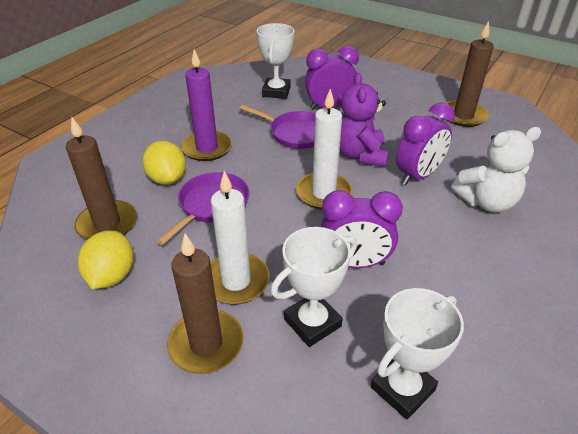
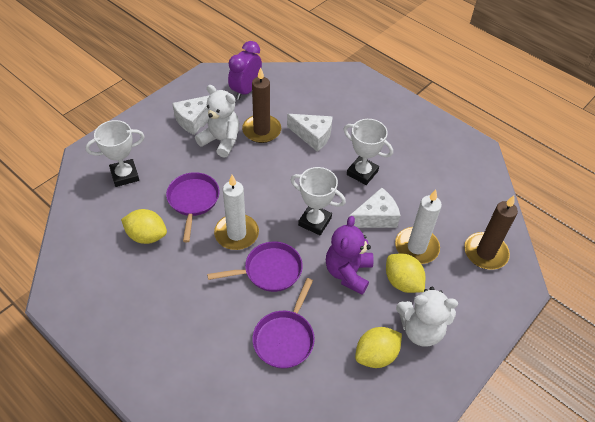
brown candle: 3 -> 2
purple candle: 1 -> 0
purple clock: 3 -> 1
purple pan: 2 -> 3
white cheese: 0 -> 3
white teddy bear: 1 -> 2
yellow lemon: 2 -> 3

